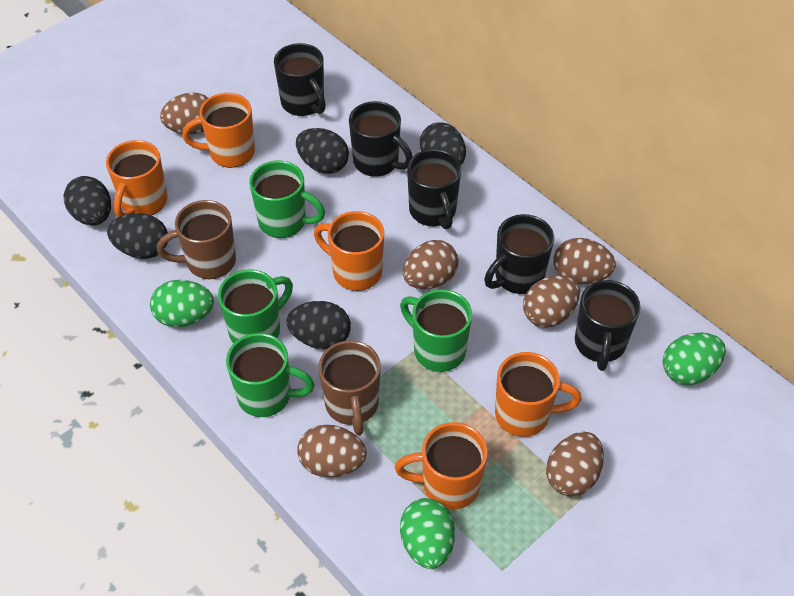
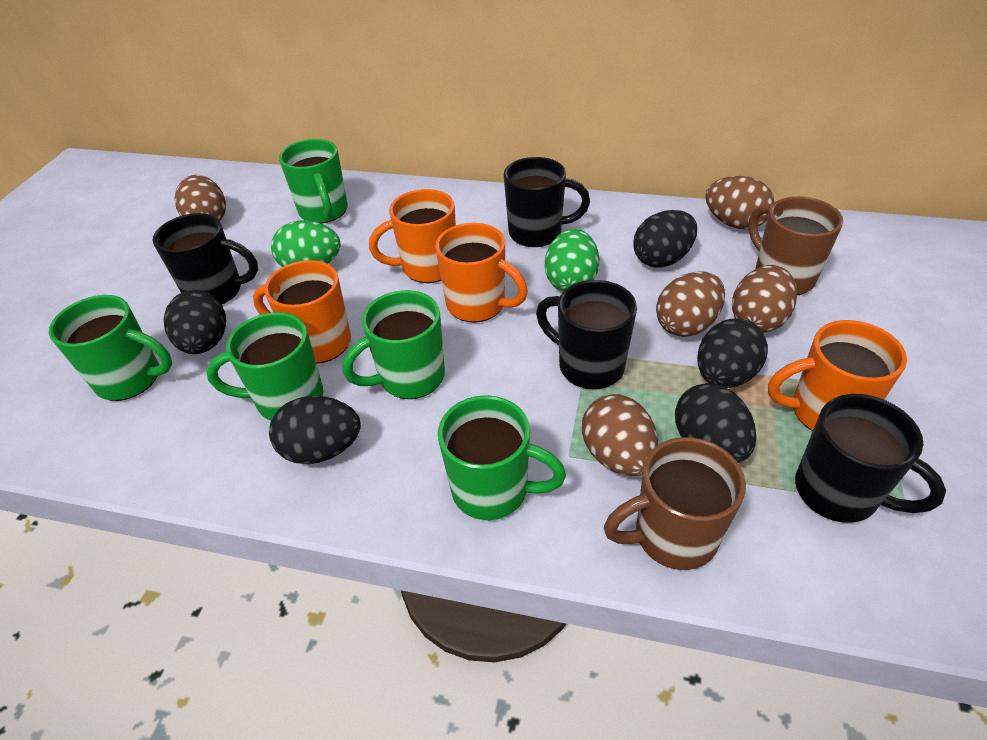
black mug: 5 -> 4
brown egg: 6 -> 5
green egg: 3 -> 2
green mug: 4 -> 5
orange mug: 5 -> 4

